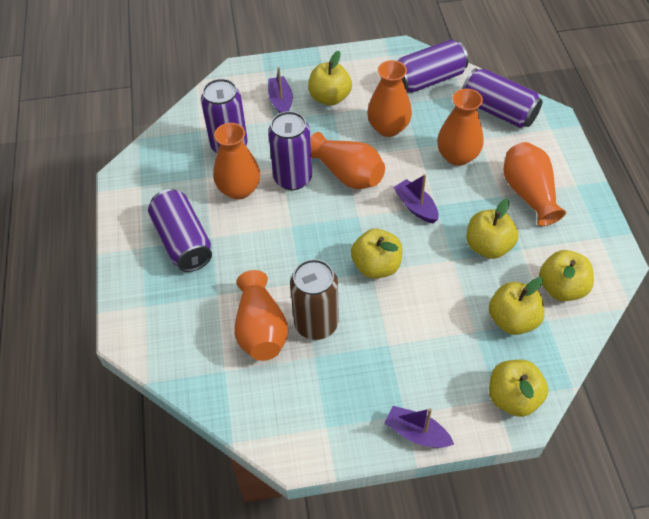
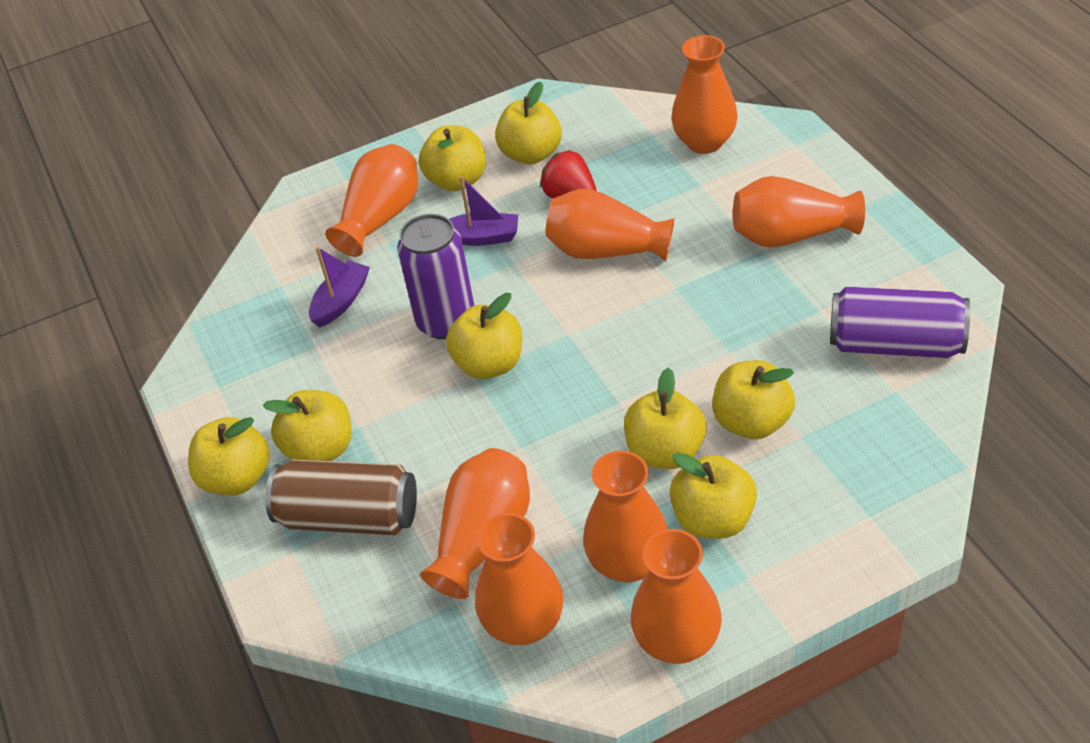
orange vase: 6 -> 8
purple boat: 3 -> 2
purple can: 5 -> 2
red strawberry: 0 -> 1
yellow apple: 6 -> 8

